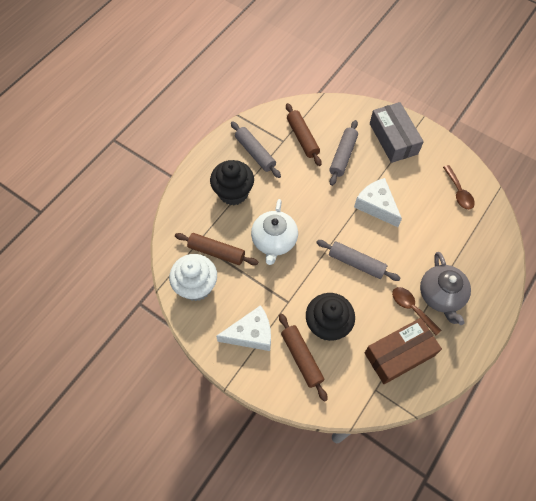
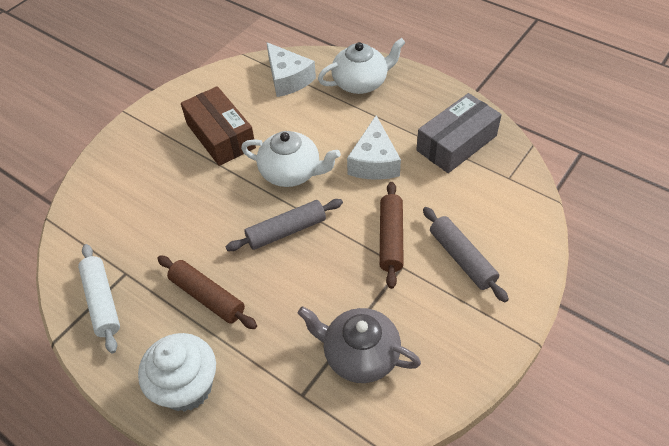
black cupcake: 2 -> 0
brown rolling pin: 3 -> 2
brown spoon: 2 -> 0
grey rolling pin: 3 -> 2
white rolling pin: 0 -> 1
white teapot: 1 -> 2

